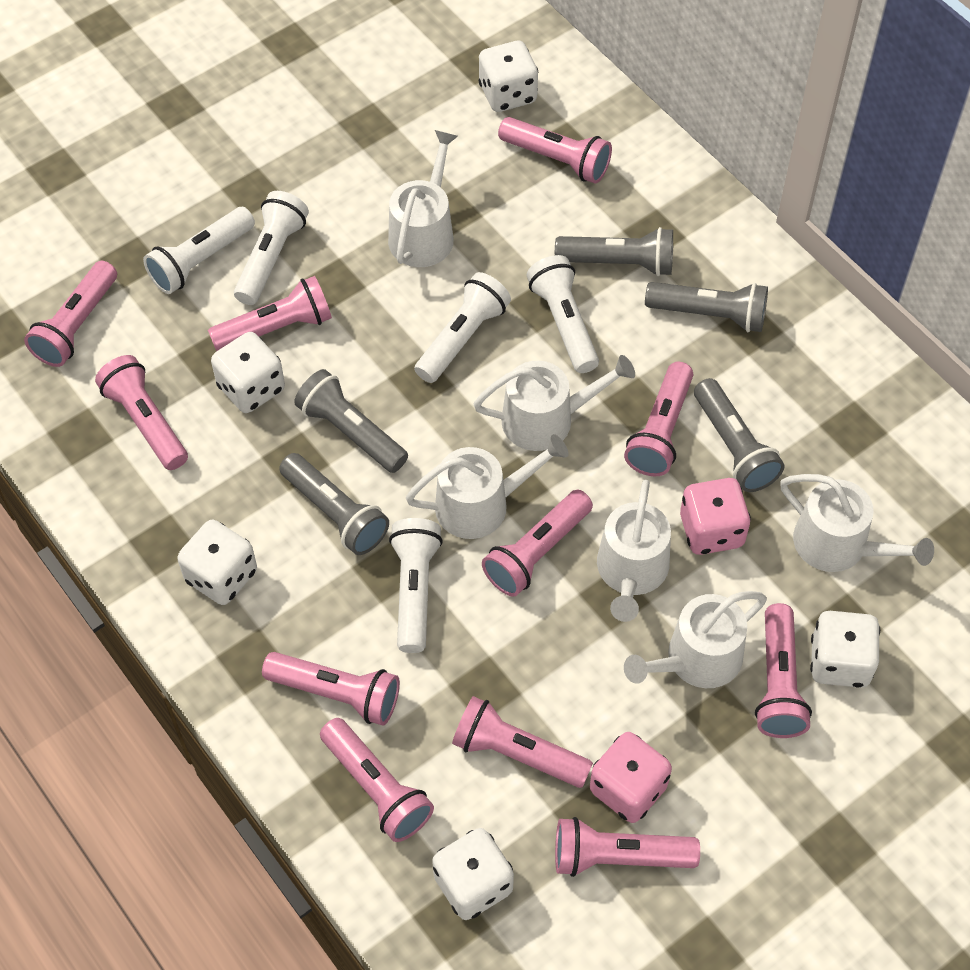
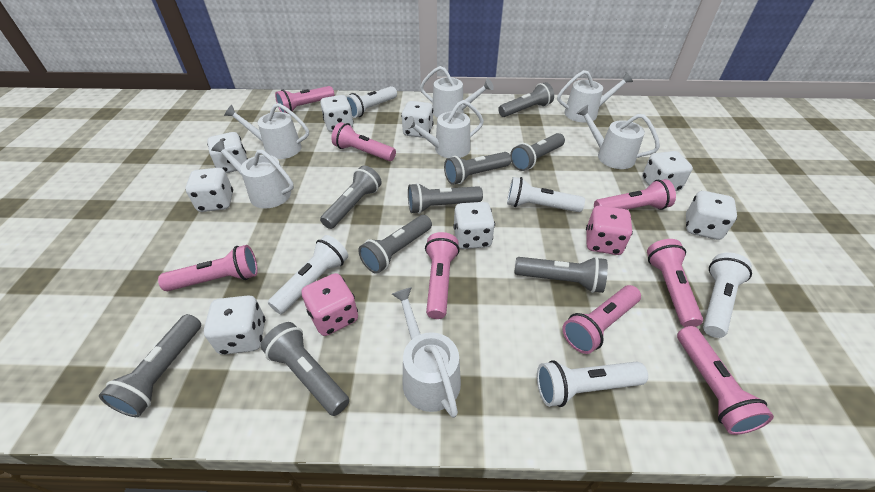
grey flashlight: 5 -> 9
pink flashlight: 11 -> 8
white dice: 5 -> 8
white watering can: 6 -> 7

